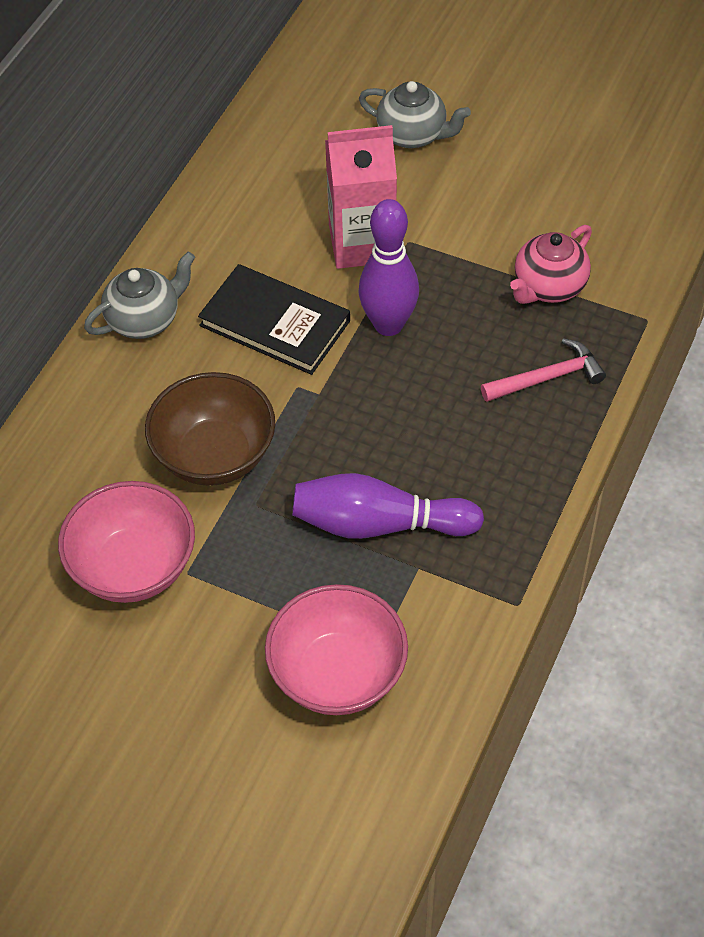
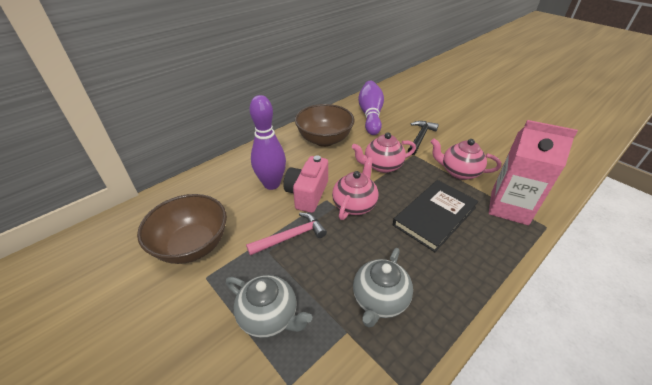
black hammer: 0 -> 1
brown bowl: 1 -> 2
pink bowl: 2 -> 0
pink camera: 0 -> 1
pink teapot: 1 -> 3

